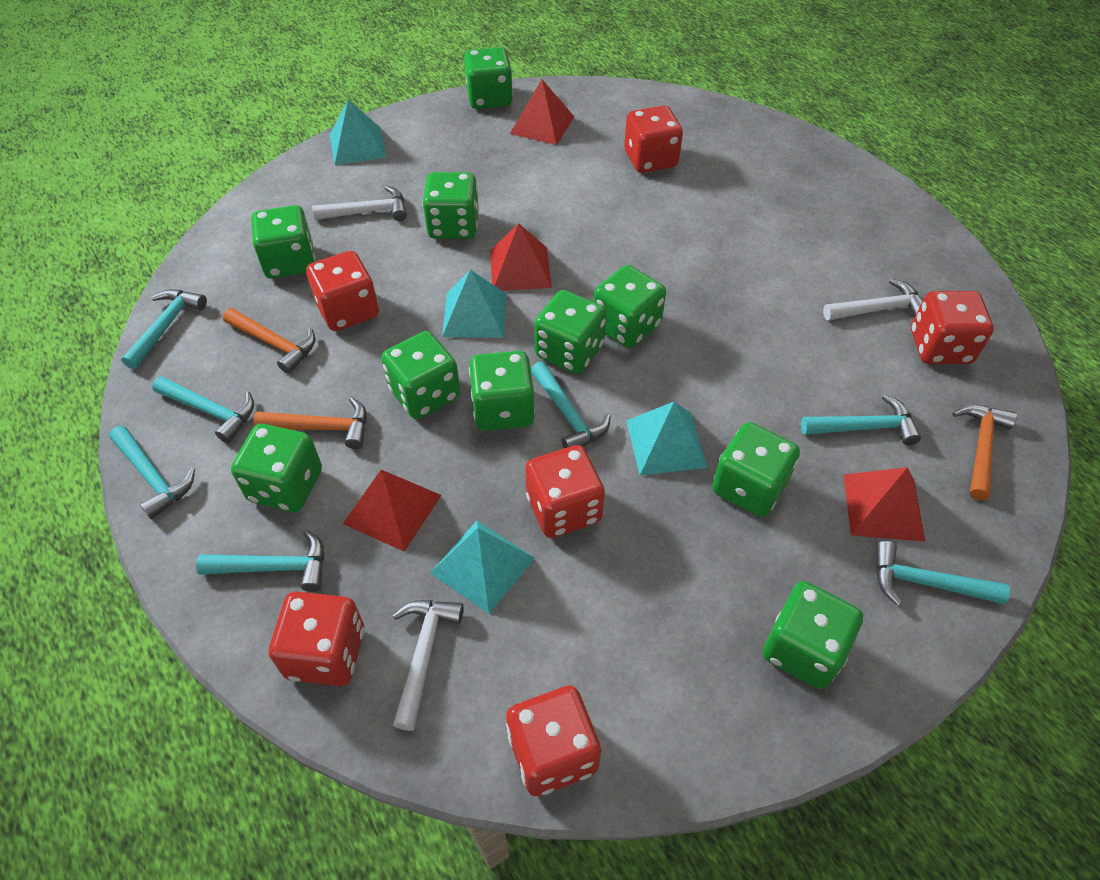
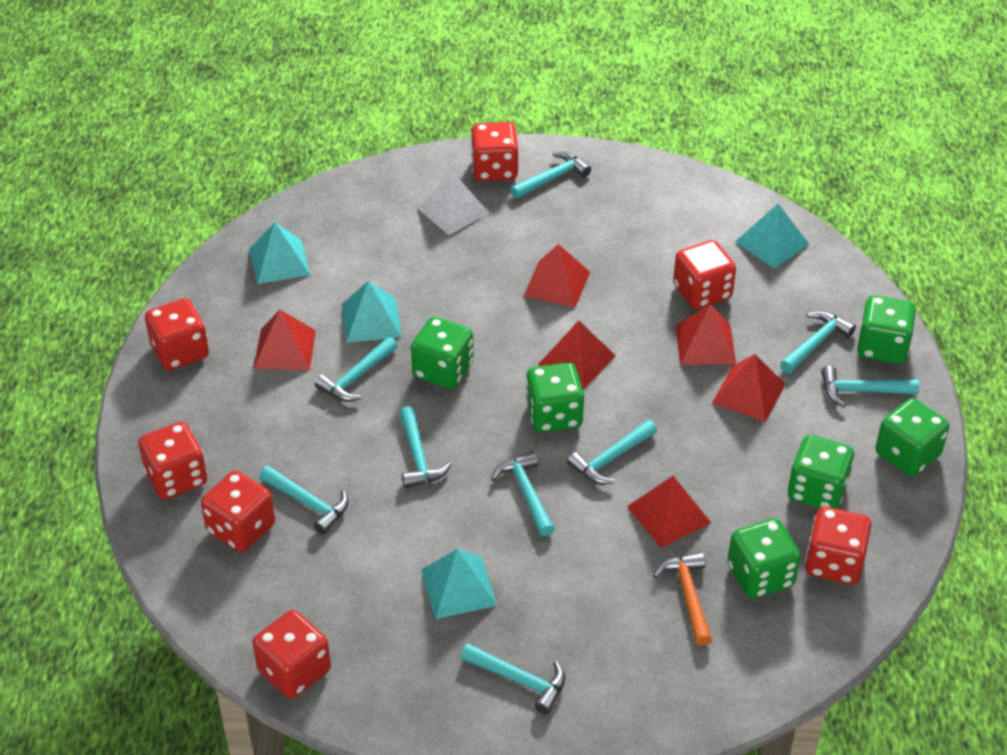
green dice: 10 -> 6
orange hammer: 3 -> 1
red dice: 6 -> 7
red pyramid: 4 -> 6
turquoise hammer: 7 -> 9
white hammer: 3 -> 0
white pyramid: 0 -> 1

